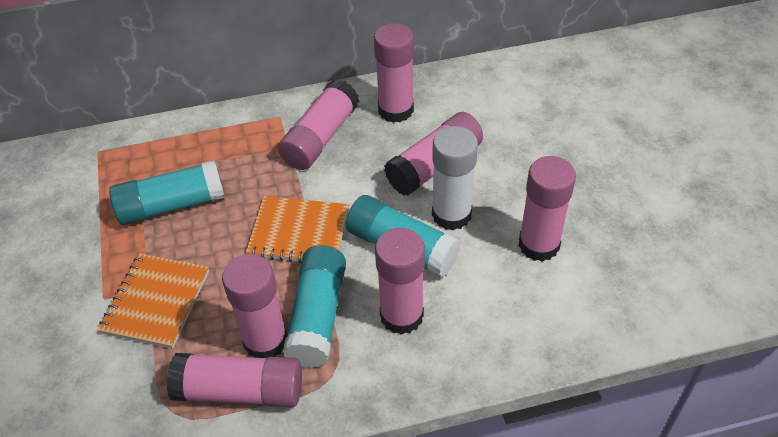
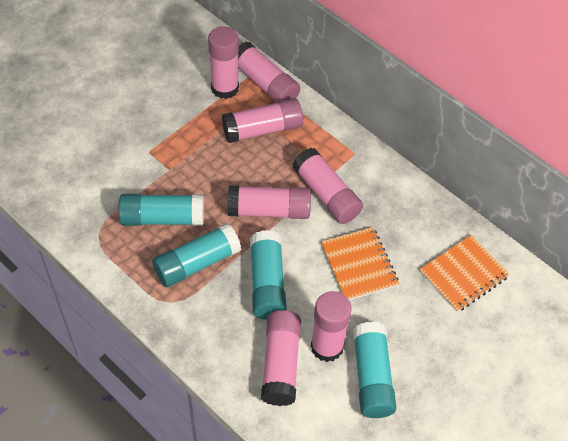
turquoise glue stick: 3 -> 4
white glue stick: 1 -> 0

